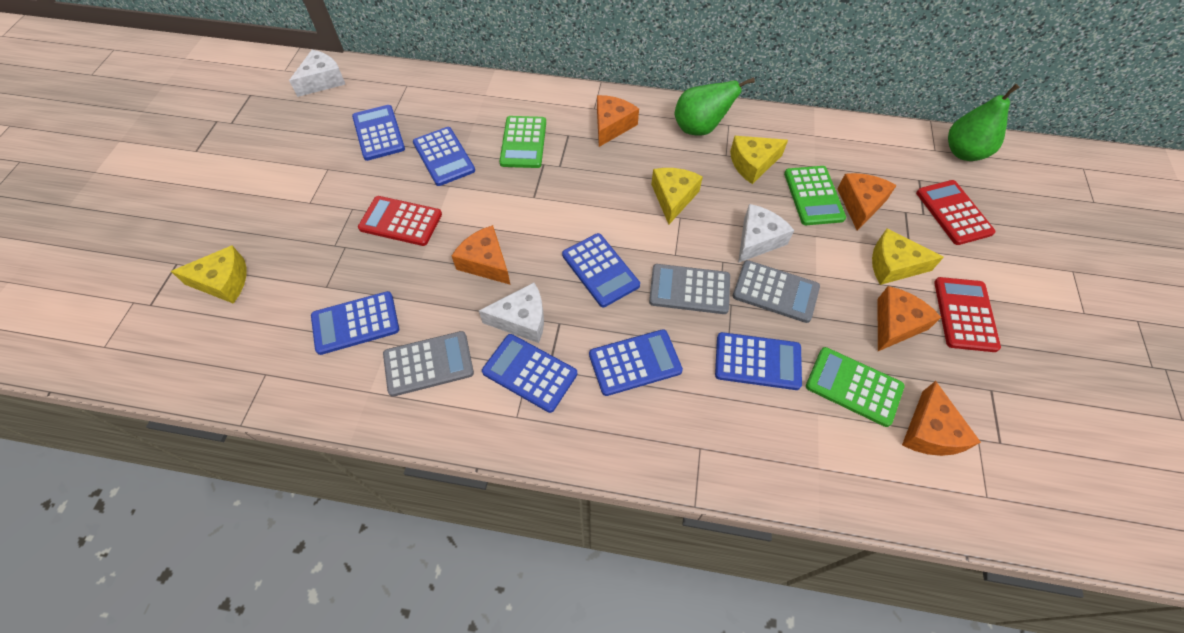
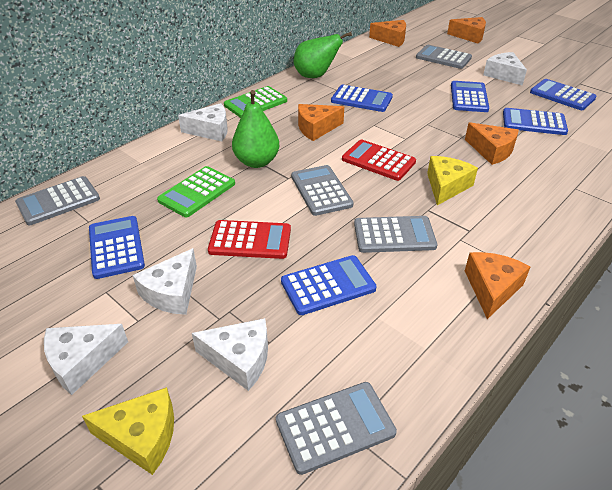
blue calculator: 7 -> 6
green calculator: 3 -> 2
grey calculator: 3 -> 5
red calculator: 3 -> 2
white cheese: 3 -> 5
yellow cheese: 4 -> 2

